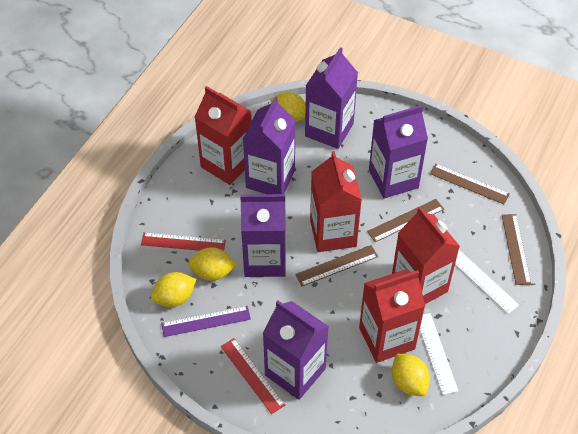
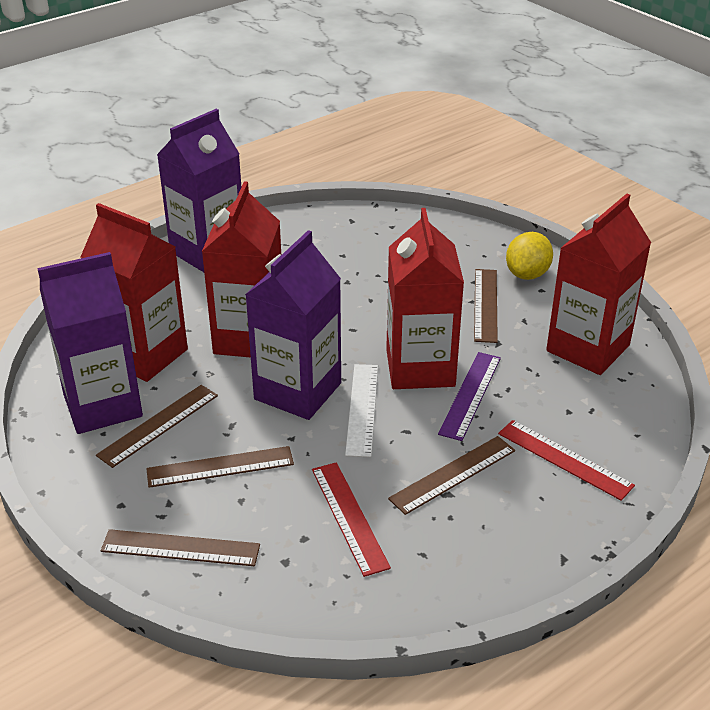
brown ruler: 4 -> 5
purple carton: 5 -> 3
white ruler: 2 -> 1
yellow lemon: 4 -> 1

